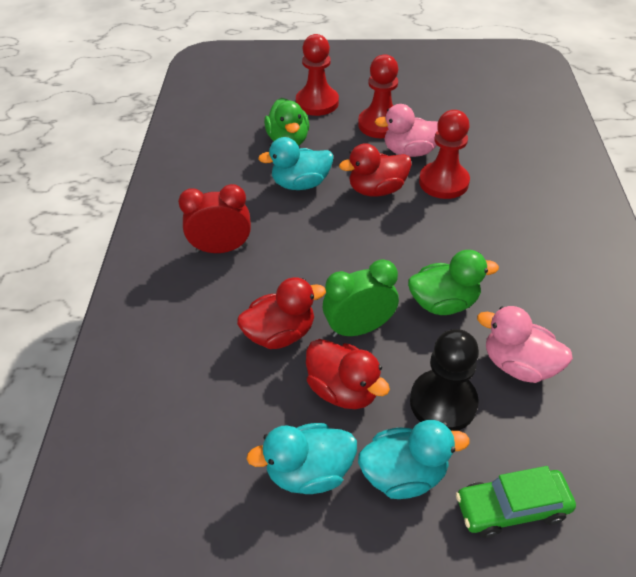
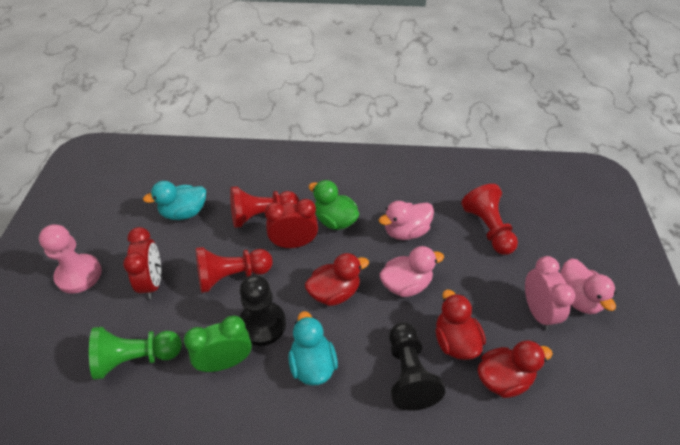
black pawn: 1 -> 2
green car: 1 -> 0
green duck: 2 -> 1
green pawn: 0 -> 1
pink clock: 0 -> 1
pink duck: 2 -> 3
pink pawn: 0 -> 1
red clock: 1 -> 2
turquoise duck: 3 -> 2

